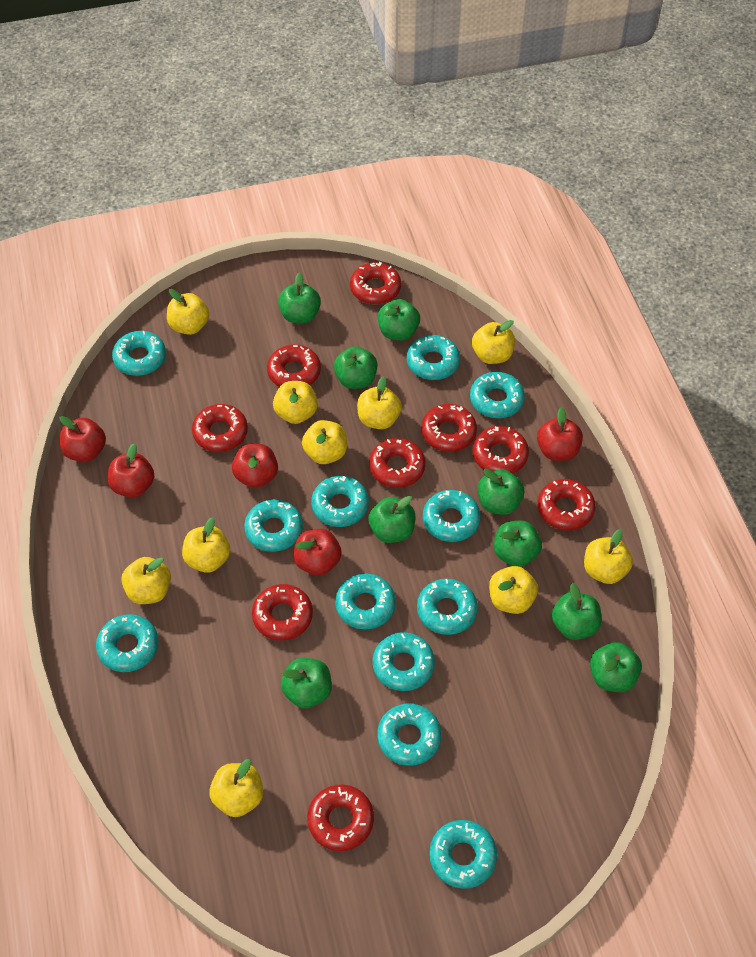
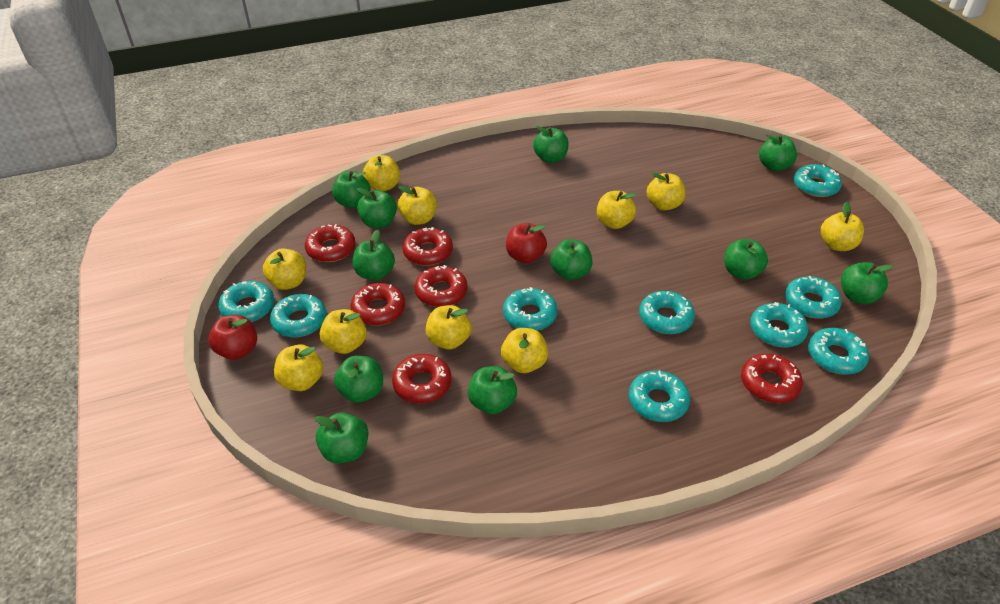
green apple: 9 -> 11
red apple: 5 -> 2
red donut: 9 -> 6
turquoise donut: 12 -> 9

